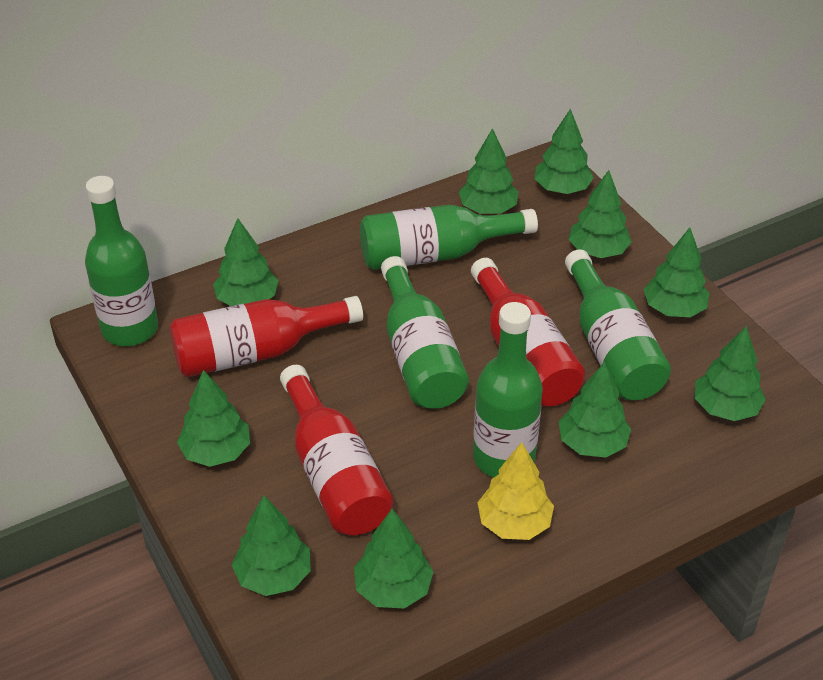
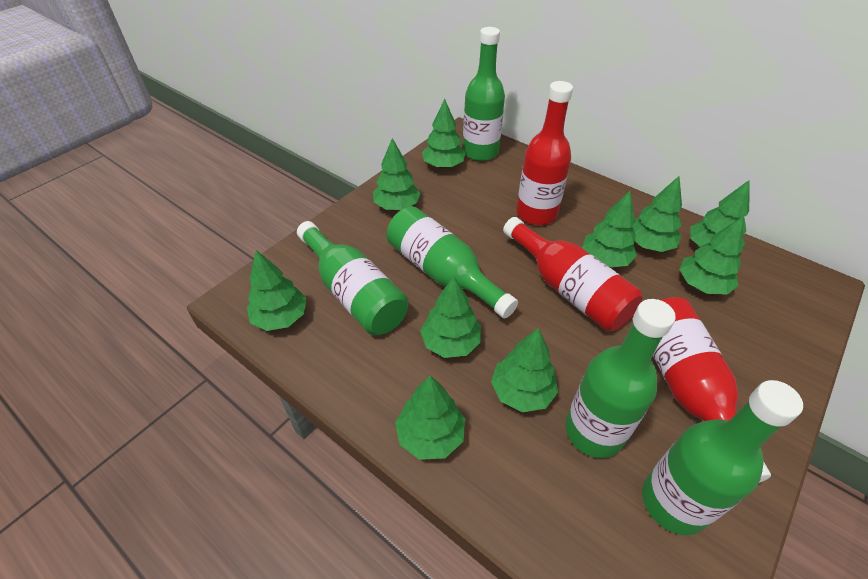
yellow tree: 1 -> 0

